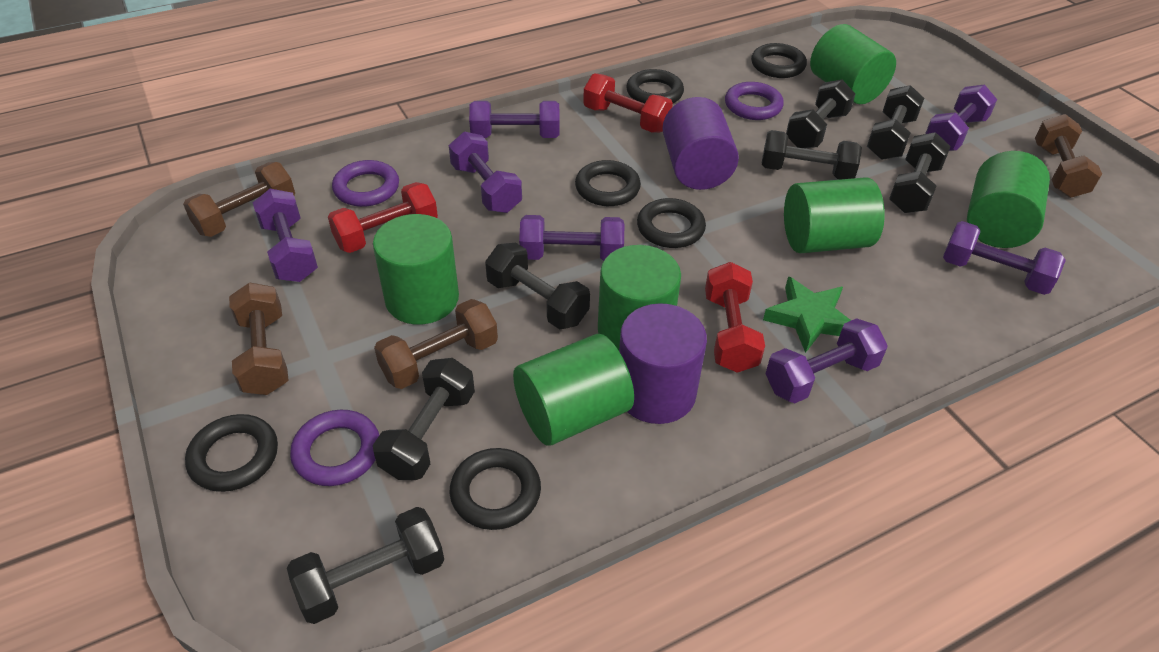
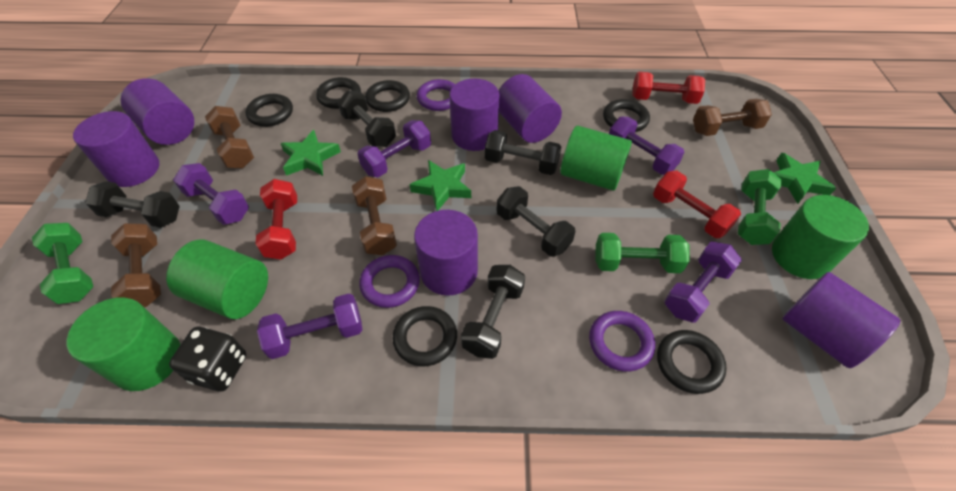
black dice: 0 -> 1
black dumbbell: 7 -> 5
green cylinder: 6 -> 4
green dumbbell: 0 -> 3
green star: 1 -> 3
purple cylinder: 2 -> 6
purple dumbbell: 7 -> 5

